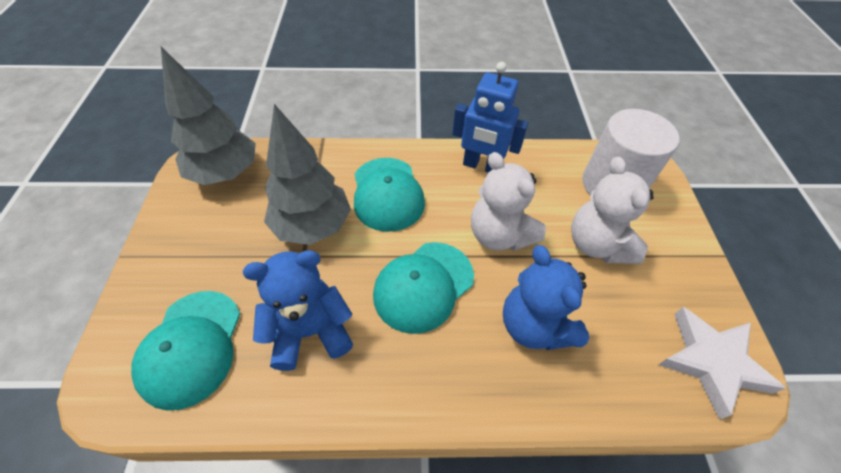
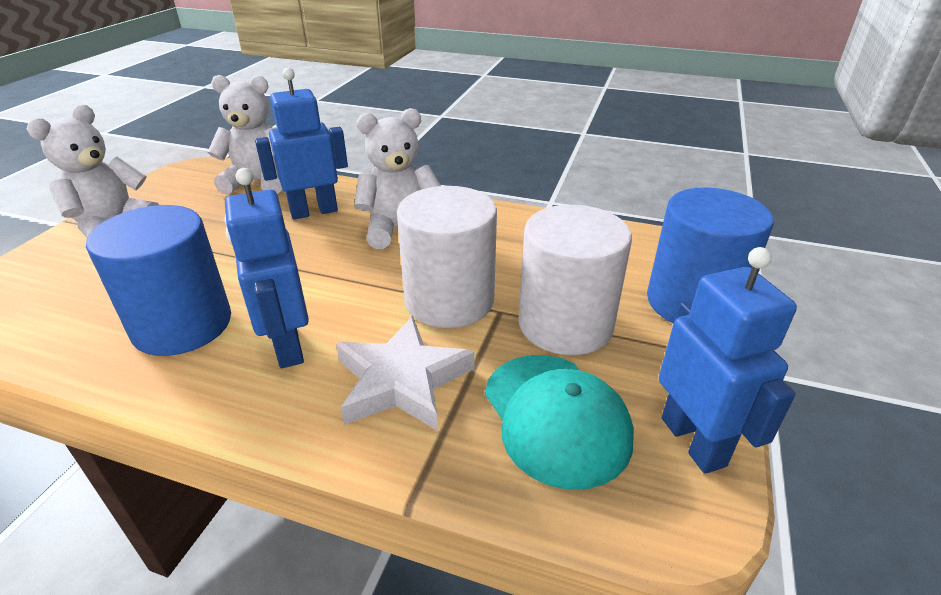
blue cylinder: 0 -> 2
blue robot: 1 -> 3
blue teddy bear: 2 -> 0
grey tree: 2 -> 0
turquoise cap: 3 -> 1
white cylinder: 1 -> 2
white teddy bear: 2 -> 3

